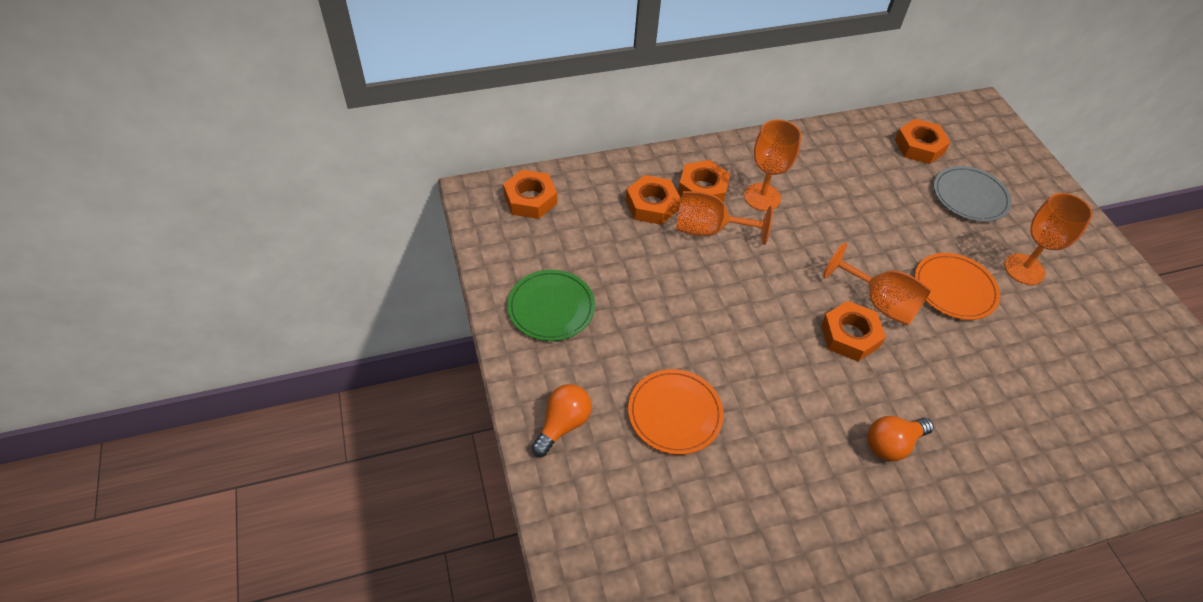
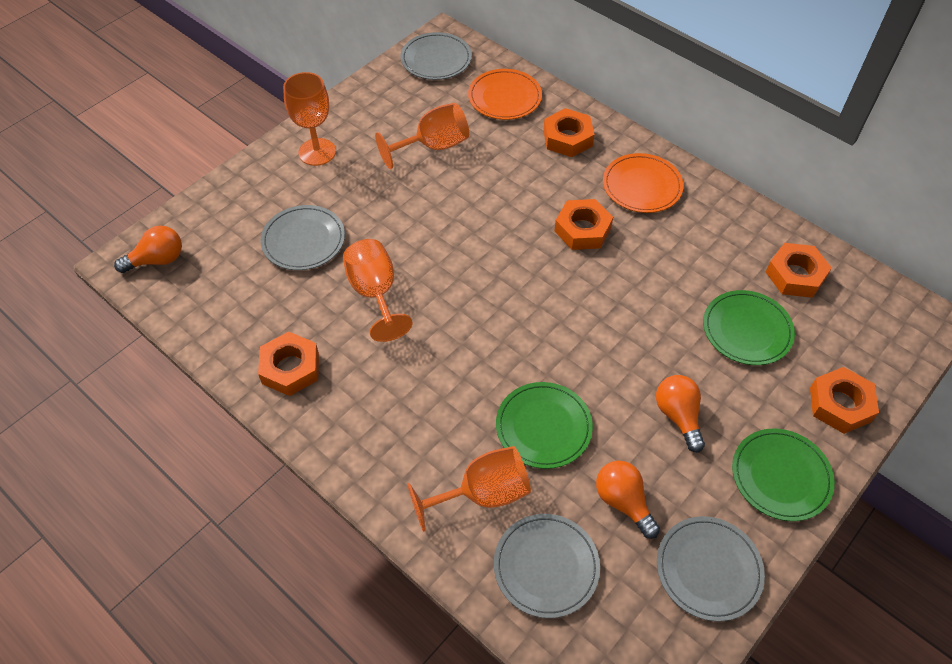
green plate: 1 -> 3
grey plate: 1 -> 4
orange light bulb: 2 -> 3

